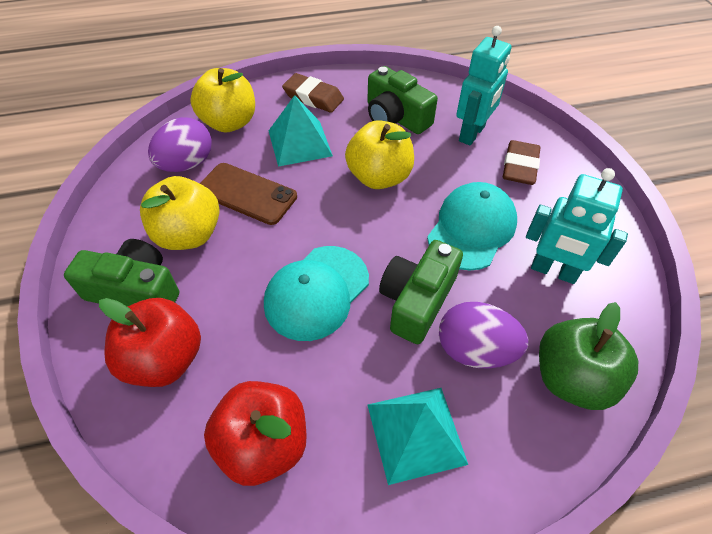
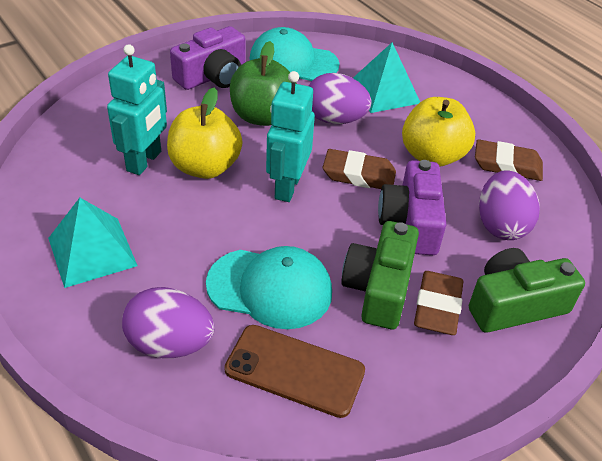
brown eraser: 2 -> 3
green camera: 3 -> 2
purple camera: 0 -> 2
purple egg: 2 -> 3
red apple: 2 -> 0
yellow apple: 3 -> 2

